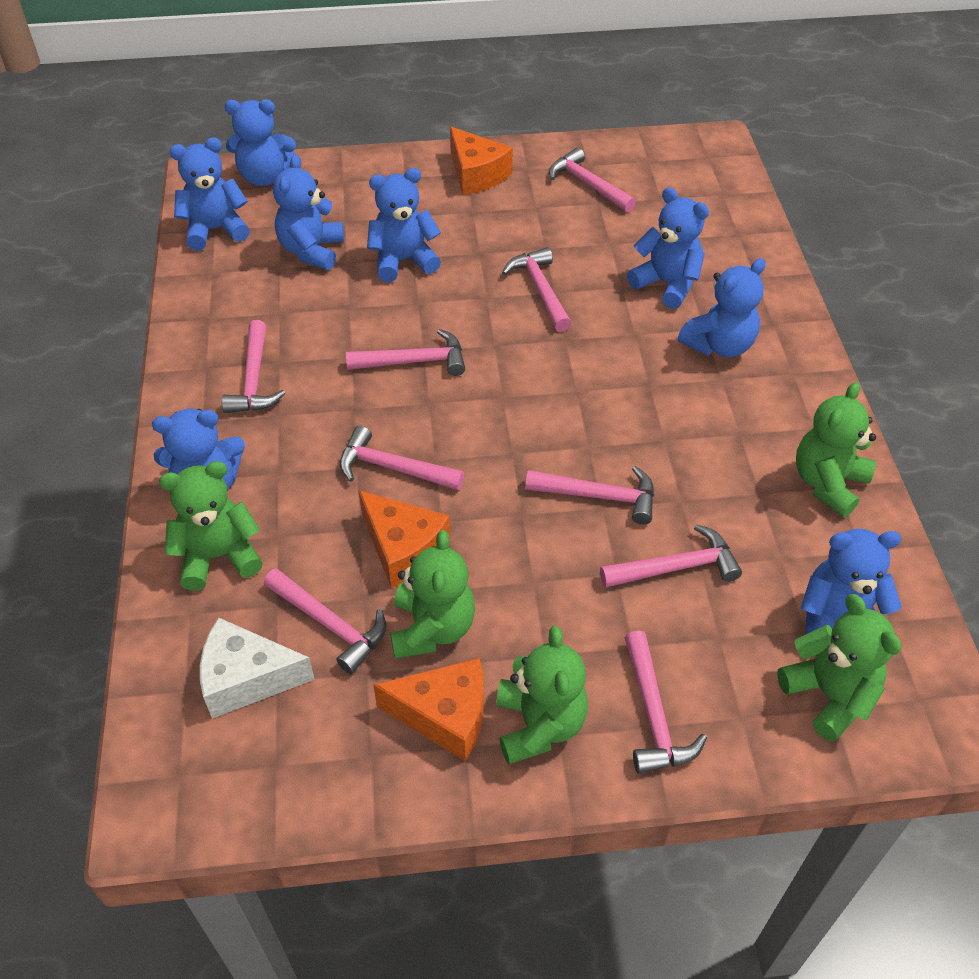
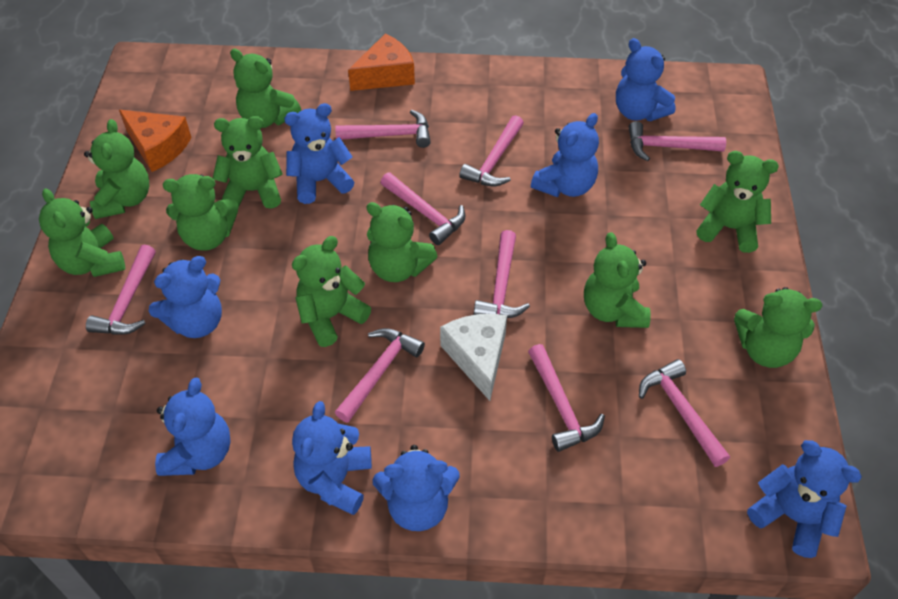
green teddy bear: 5 -> 10
orange cheese: 3 -> 2

